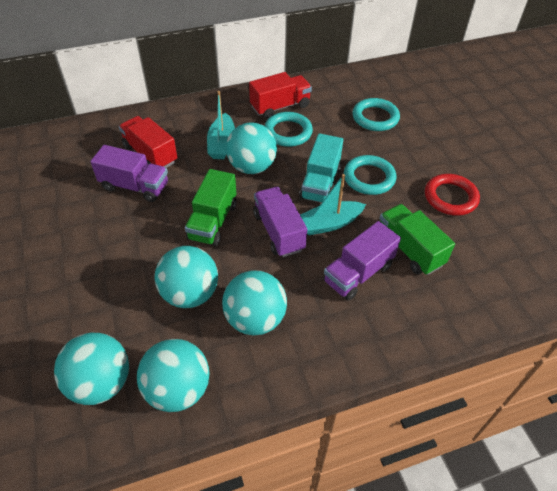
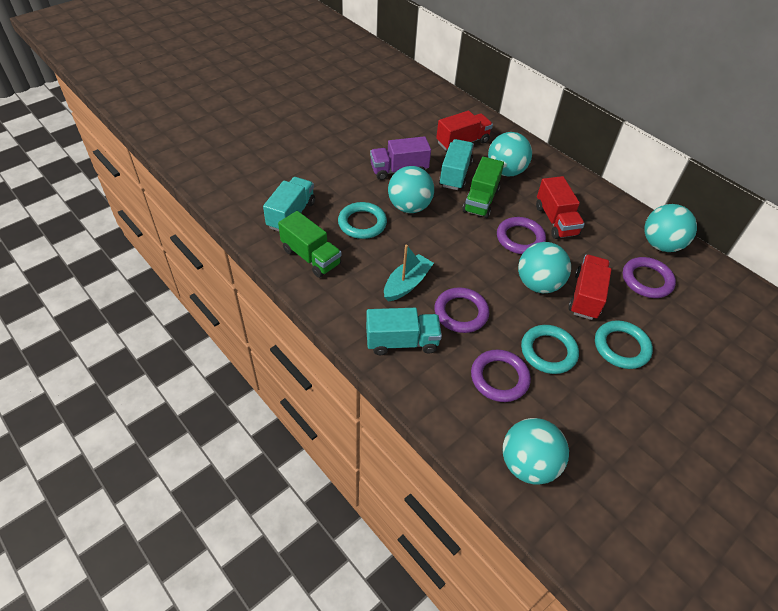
purple ring: 0 -> 4
purple truck: 3 -> 1
red ring: 1 -> 0
red truck: 2 -> 3
turquoise boat: 2 -> 1
turquoise truck: 1 -> 3

